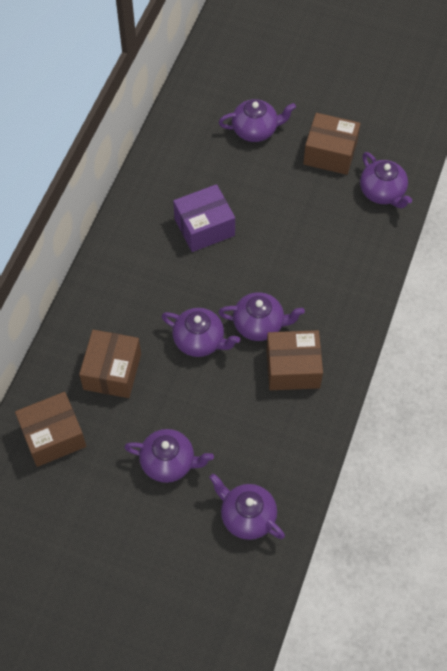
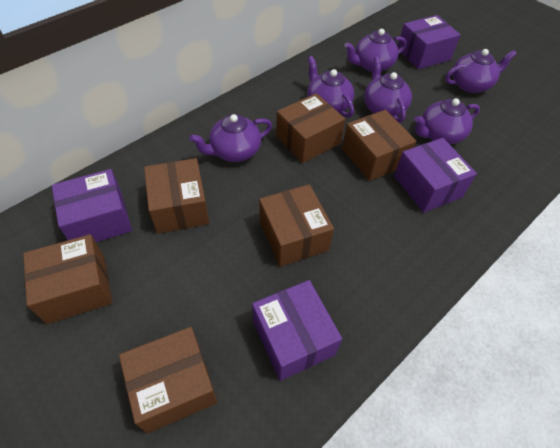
brown box: 4 -> 6
purple box: 1 -> 4

